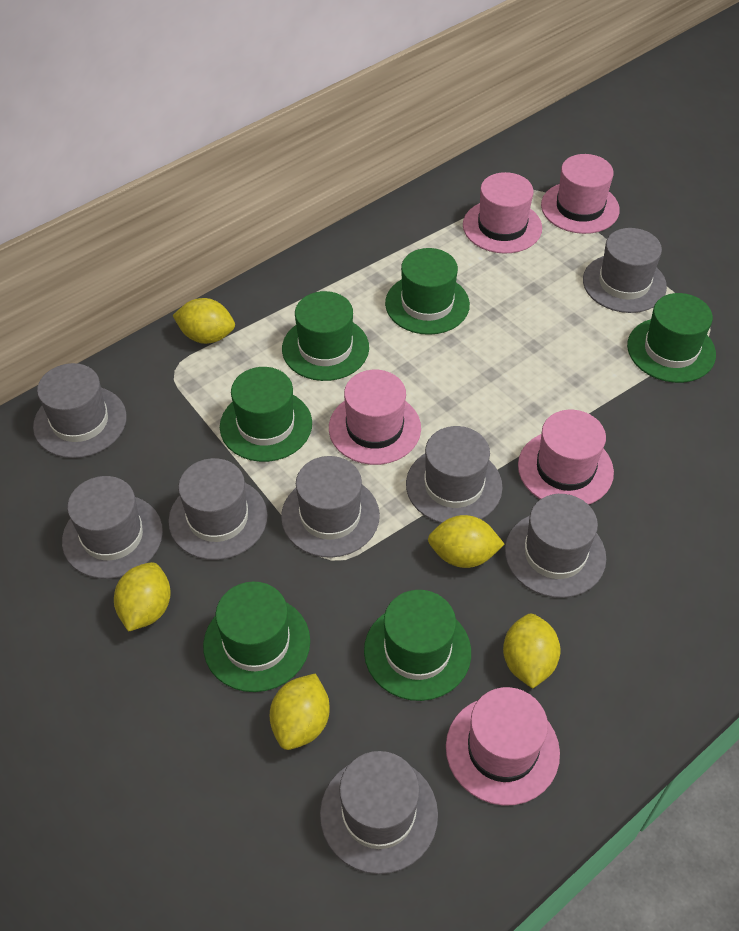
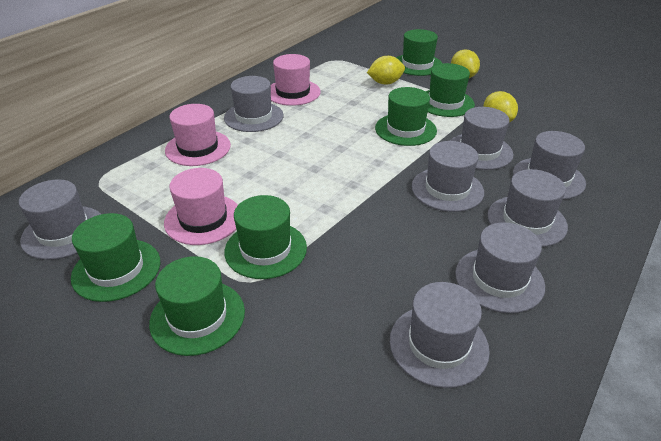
pink hat: 5 -> 3
yellow lemon: 5 -> 3

